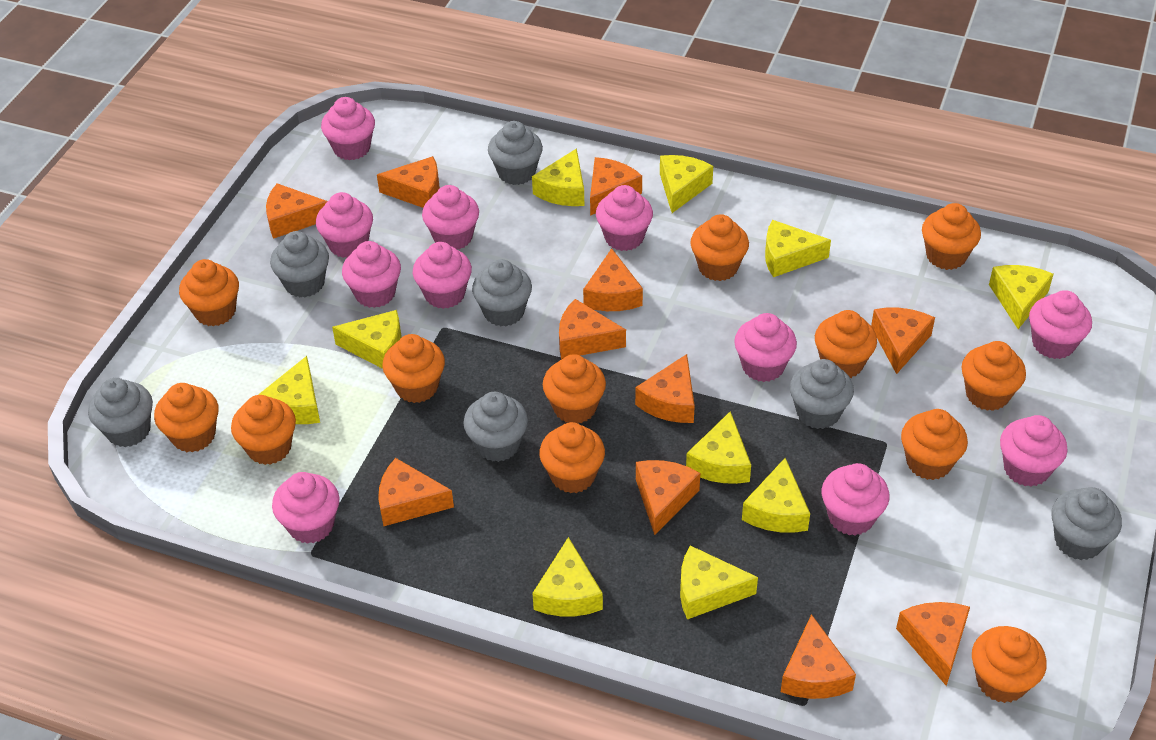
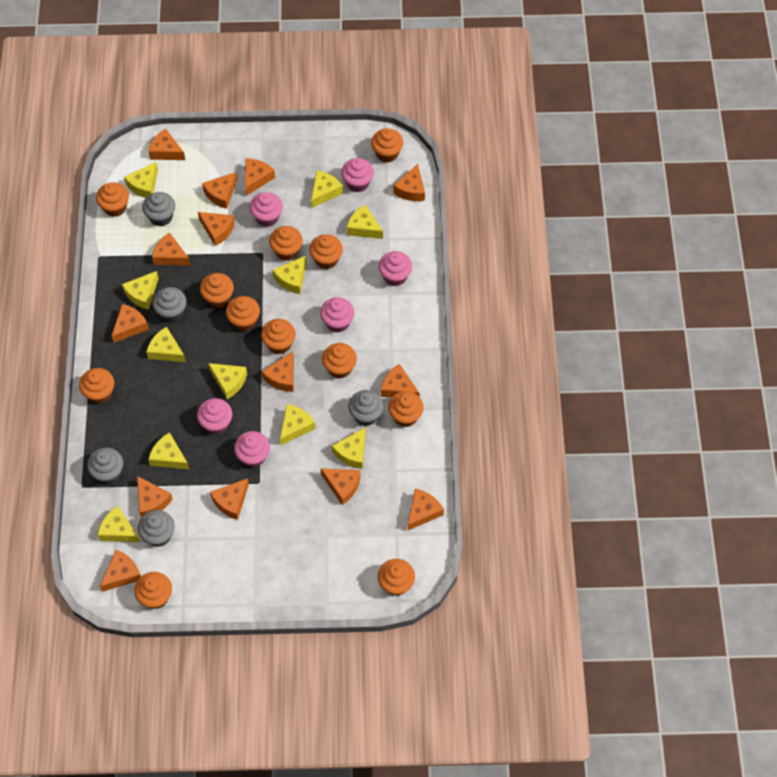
grey cupcake: 7 -> 5
orange cheese: 11 -> 14
pink cupcake: 11 -> 6
yellow cheese: 10 -> 11

